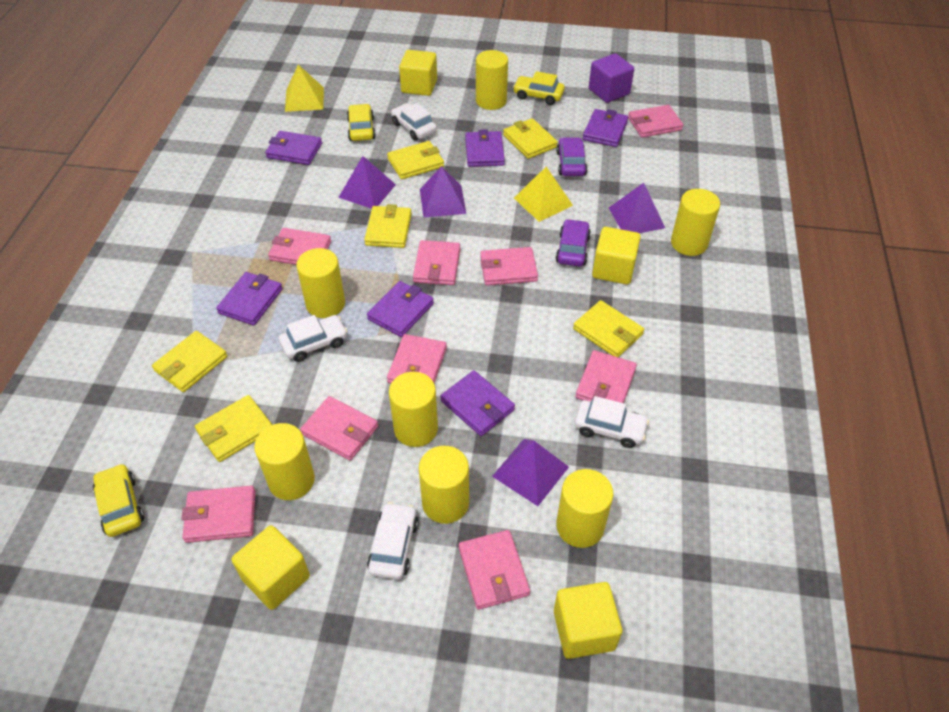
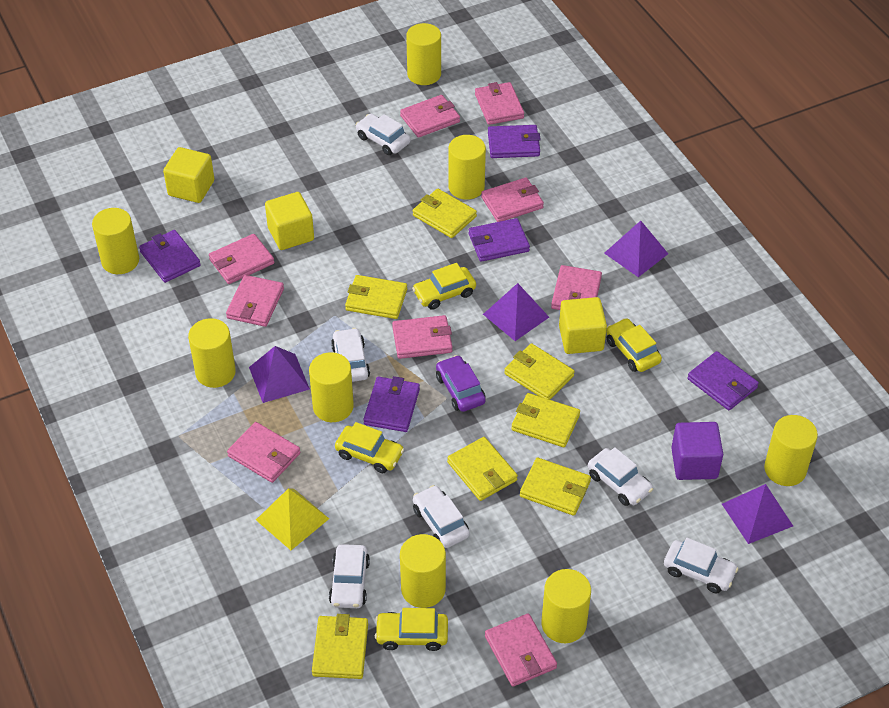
purple car: 2 -> 1
purple wallet: 6 -> 5
white car: 4 -> 6
yellow car: 3 -> 4
yellow cube: 4 -> 3
yellow cylinder: 7 -> 8
yellow pyramid: 2 -> 1
yellow wallet: 6 -> 7

